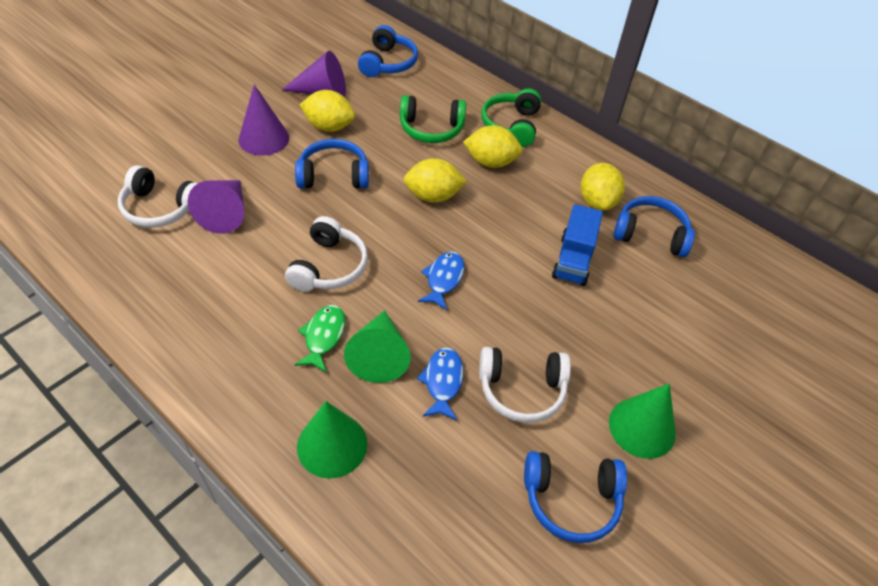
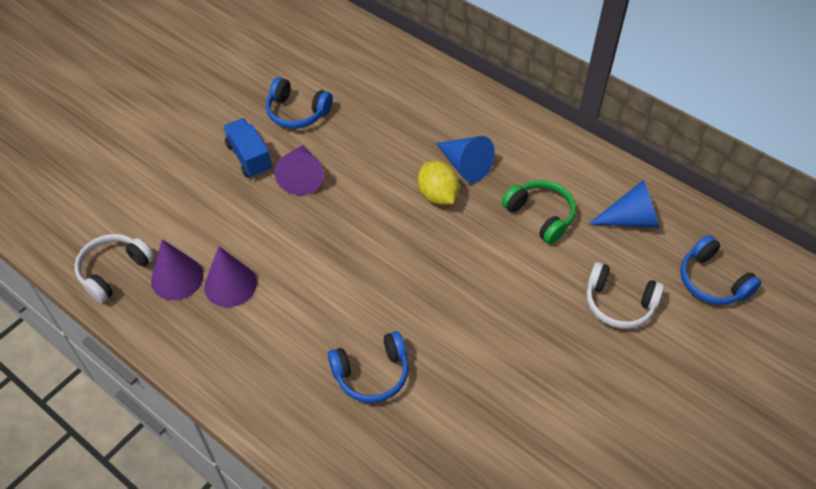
blue cone: 0 -> 2
blue fish: 2 -> 0
blue headphones: 4 -> 3
green cone: 3 -> 0
green fish: 1 -> 0
green headphones: 2 -> 1
white headphones: 3 -> 2
yellow lemon: 4 -> 1

